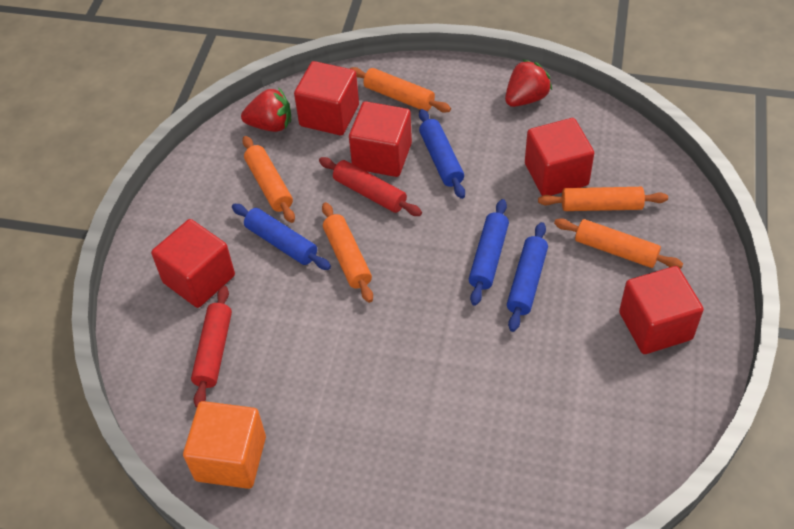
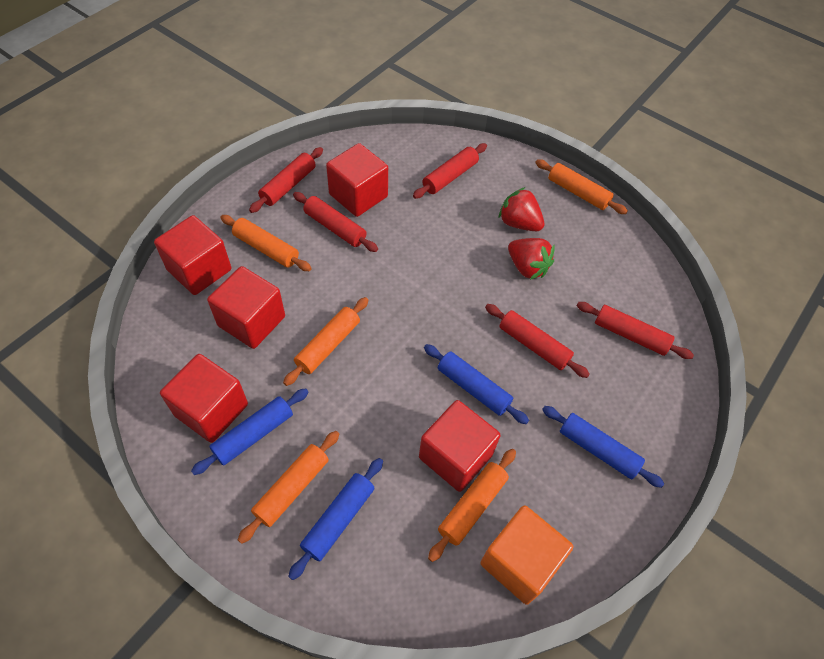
red rolling pin: 2 -> 5

